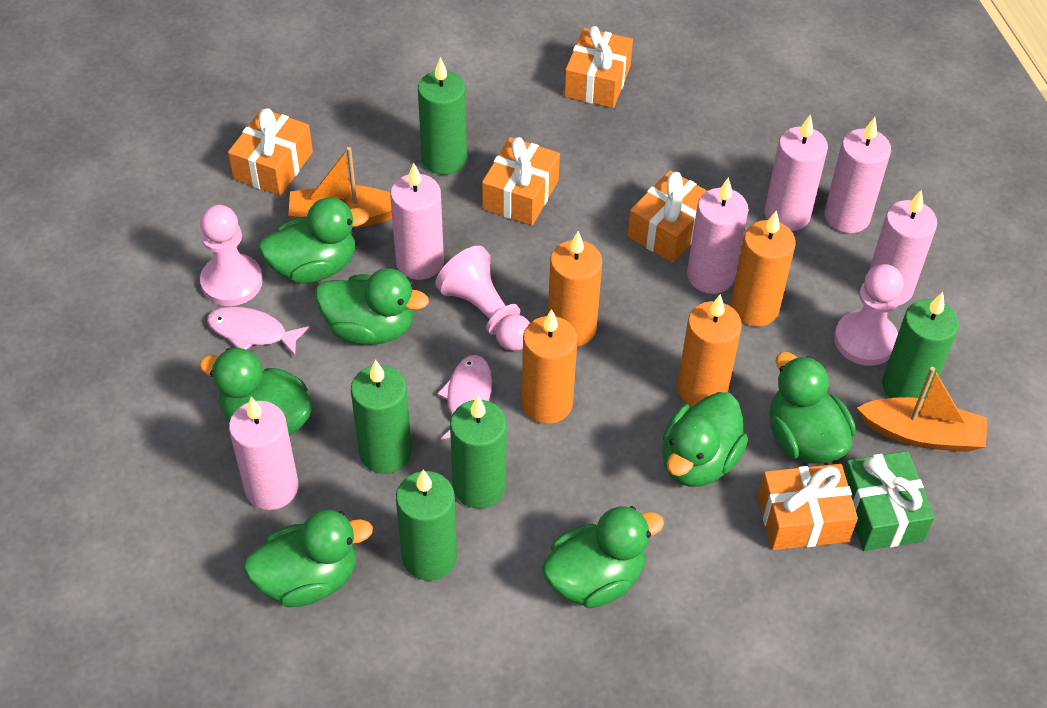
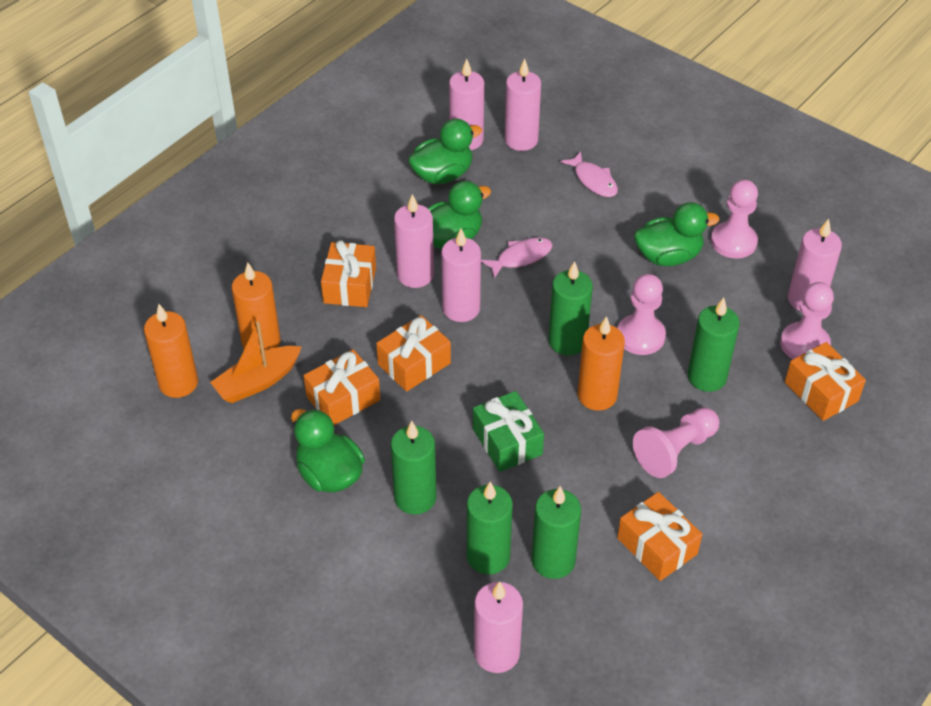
green duck: 7 -> 4
orange boat: 2 -> 1
orange candle: 4 -> 3
pink pawn: 3 -> 4

